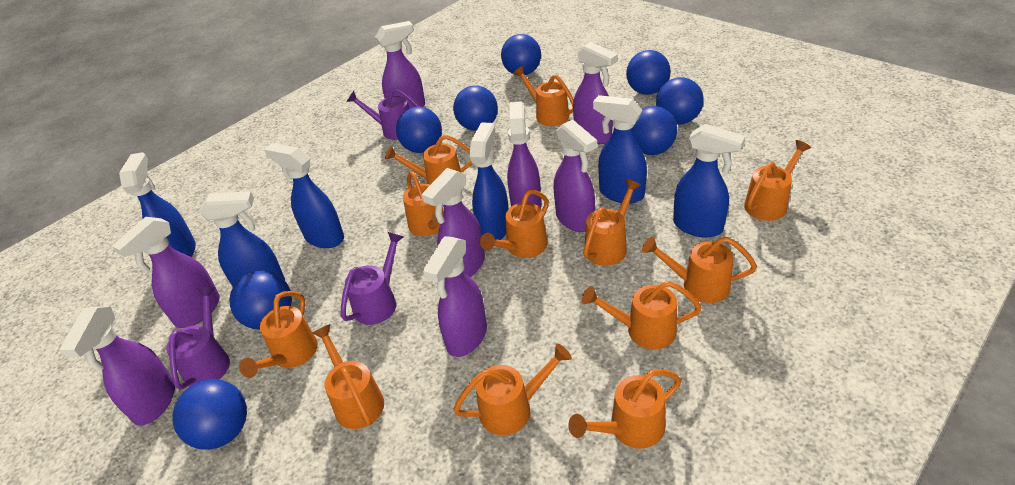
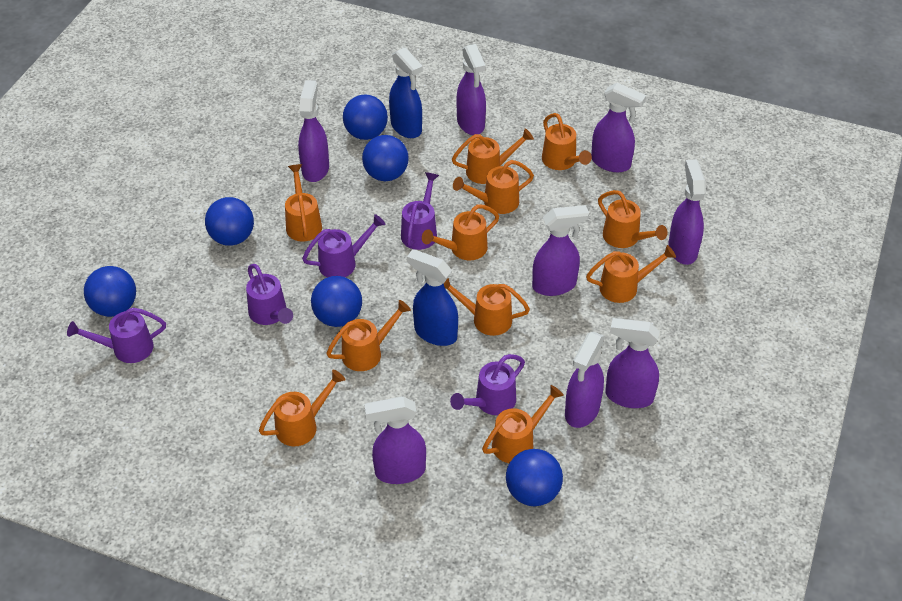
blue ball: 8 -> 6
blue spray bottle: 6 -> 2
orange watering can: 12 -> 11
purple watering can: 3 -> 5

